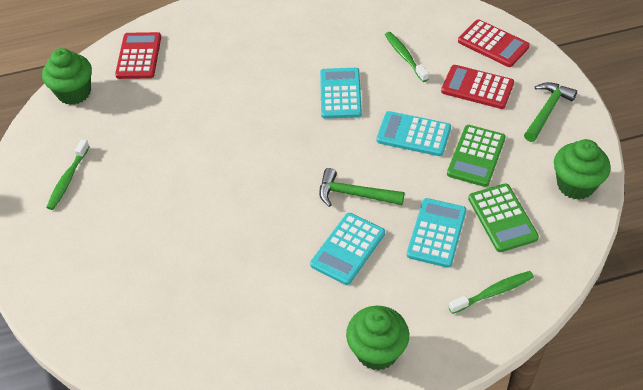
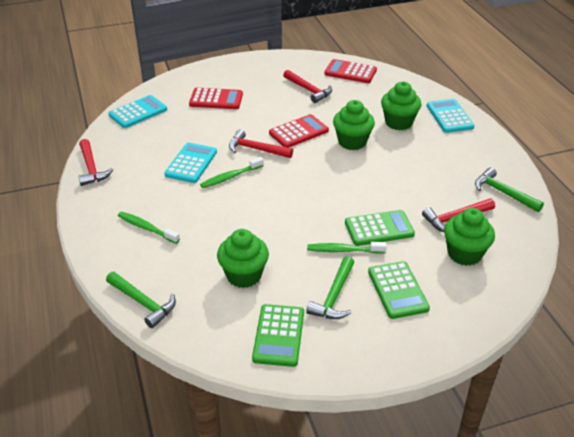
green calculator: 2 -> 3
green cupcake: 3 -> 4
green hammer: 2 -> 3
red hammer: 0 -> 4
turquoise calculator: 4 -> 3

